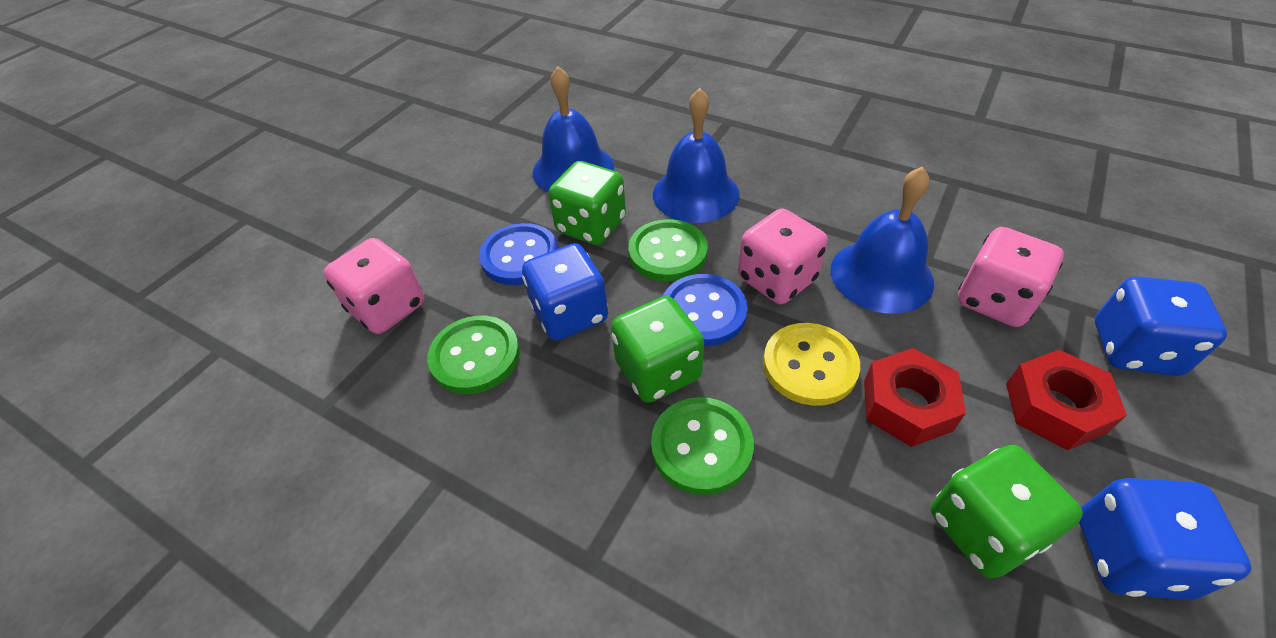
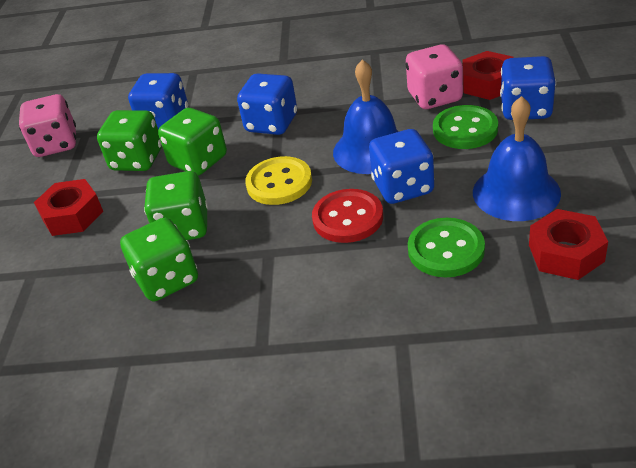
blue bell: 3 -> 2
blue button: 2 -> 0
blue dice: 3 -> 4
green button: 3 -> 2
green dice: 3 -> 4
pink dice: 3 -> 2
red button: 0 -> 1
red nut: 2 -> 3

